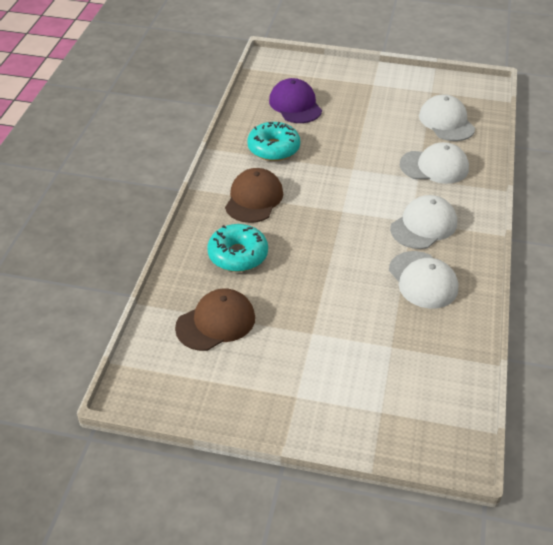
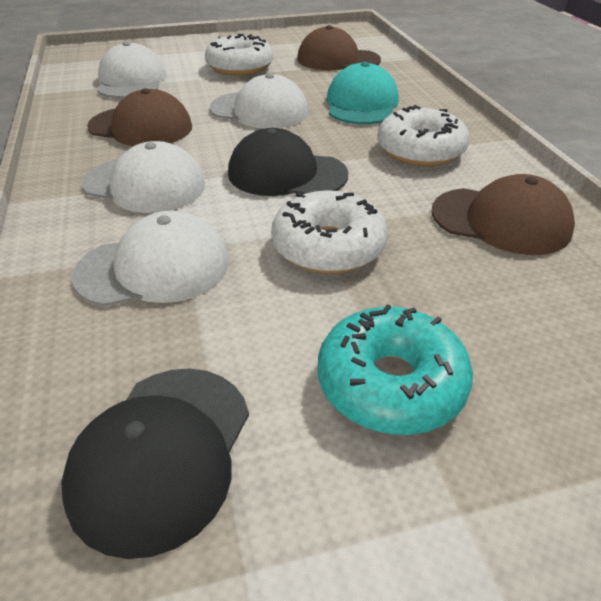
black cap: 0 -> 2
brown cap: 2 -> 3
purple cap: 1 -> 0
turquoise cap: 0 -> 1
turquoise donut: 2 -> 1
white donut: 0 -> 3

